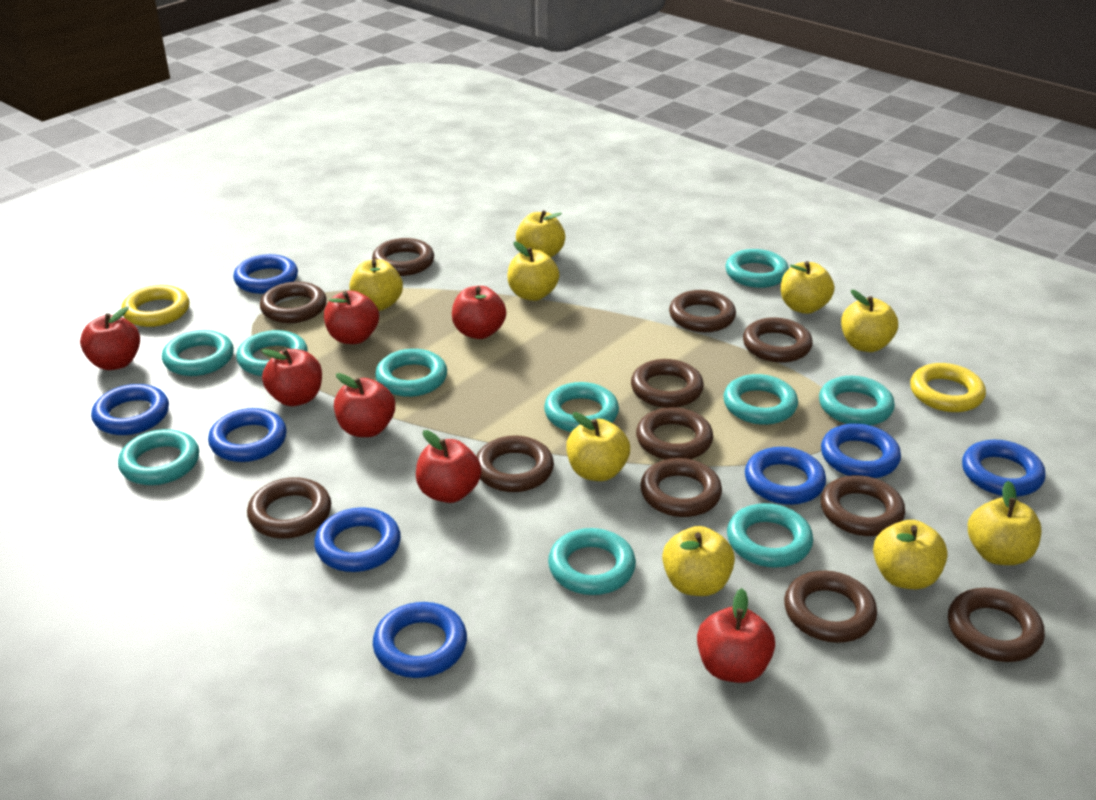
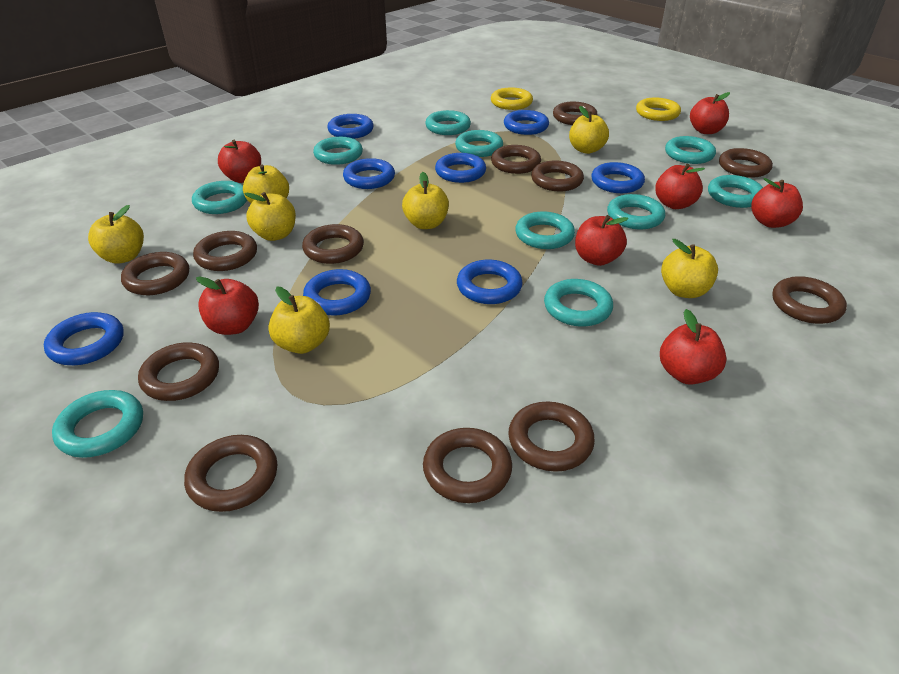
yellow apple: 9 -> 7

